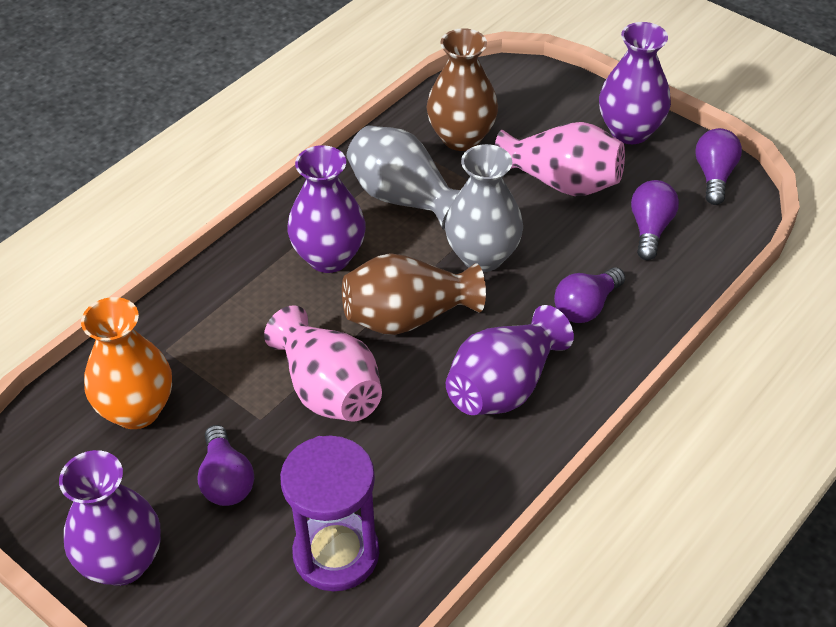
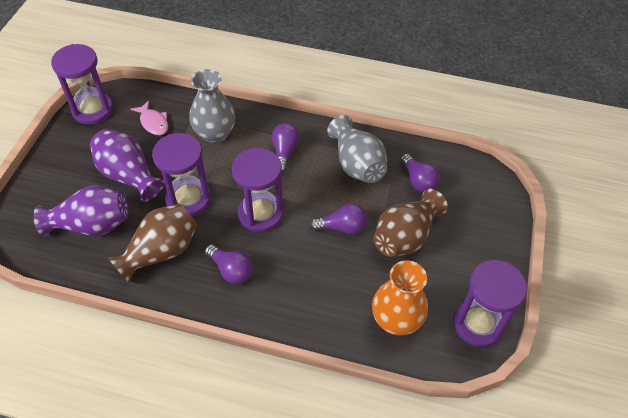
pink fish: 0 -> 1
pink vase: 2 -> 0
purple hourglass: 1 -> 4
purple vase: 4 -> 2

